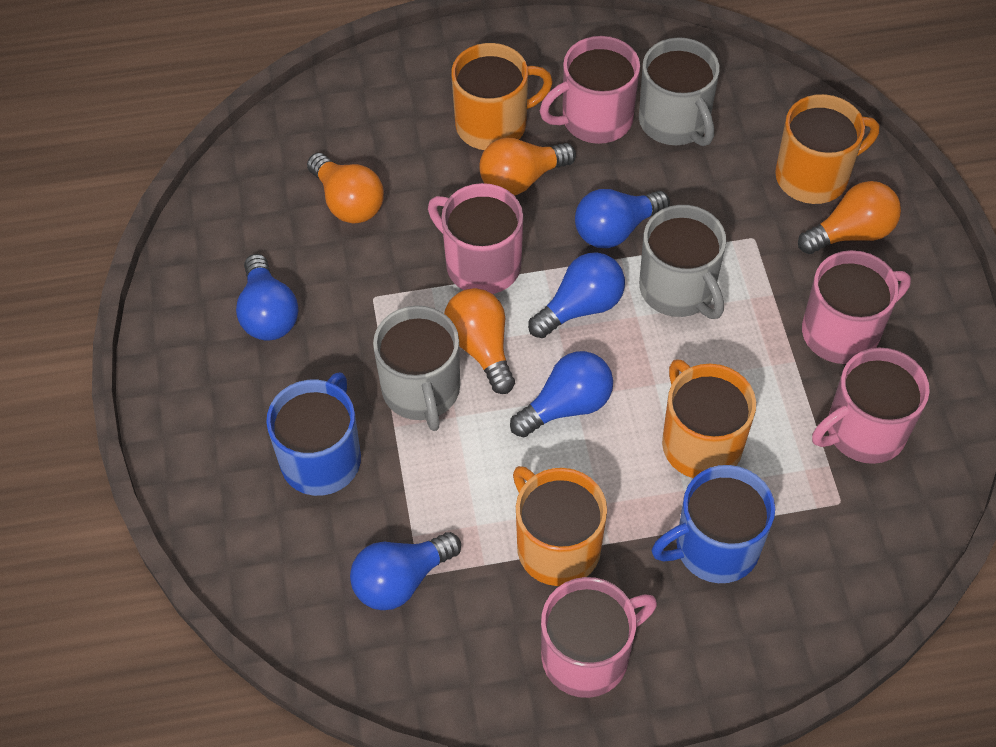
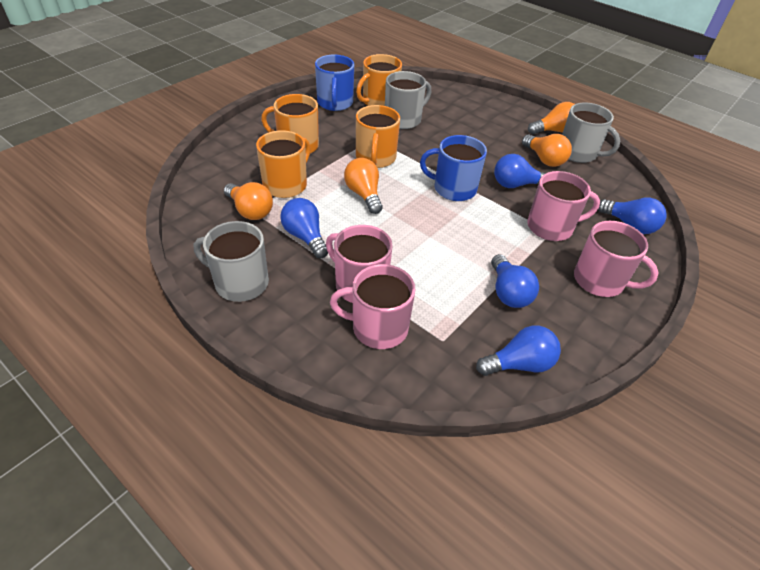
pink mug: 5 -> 4

